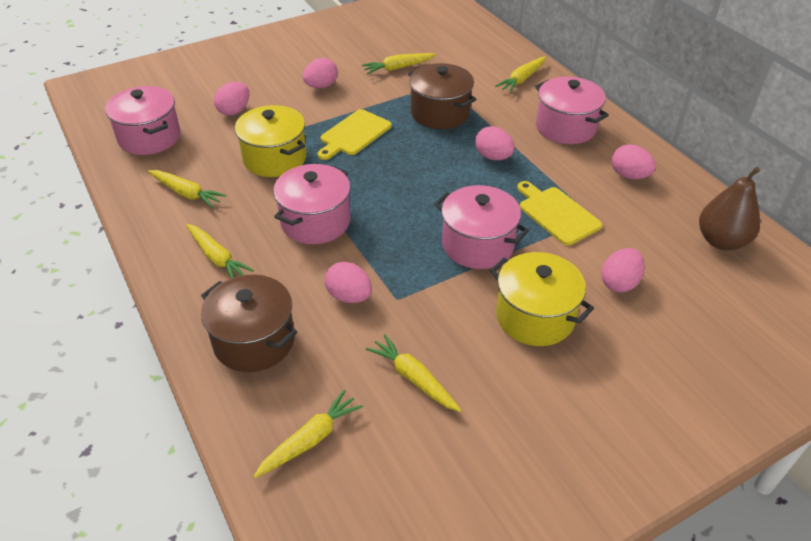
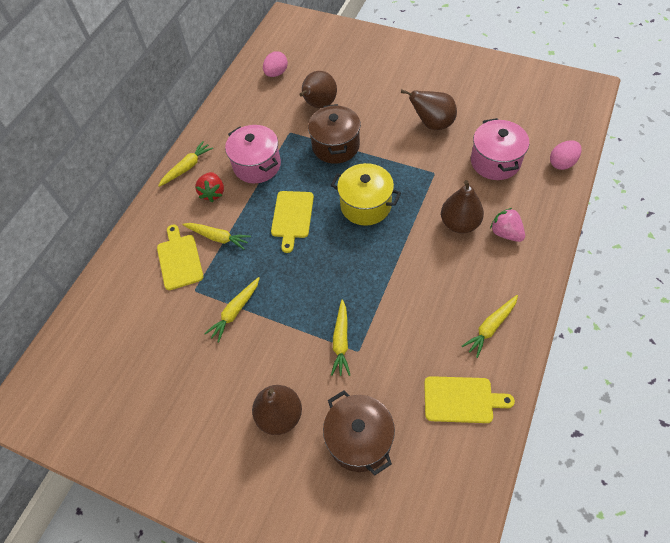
brown pear: 1 -> 4
pink egg: 6 -> 2
pink pot: 4 -> 2
pink strawberry: 0 -> 1
red strawberry: 0 -> 1
yellow carrot: 6 -> 5
yellow cutting board: 2 -> 3
yellow pot: 2 -> 1

